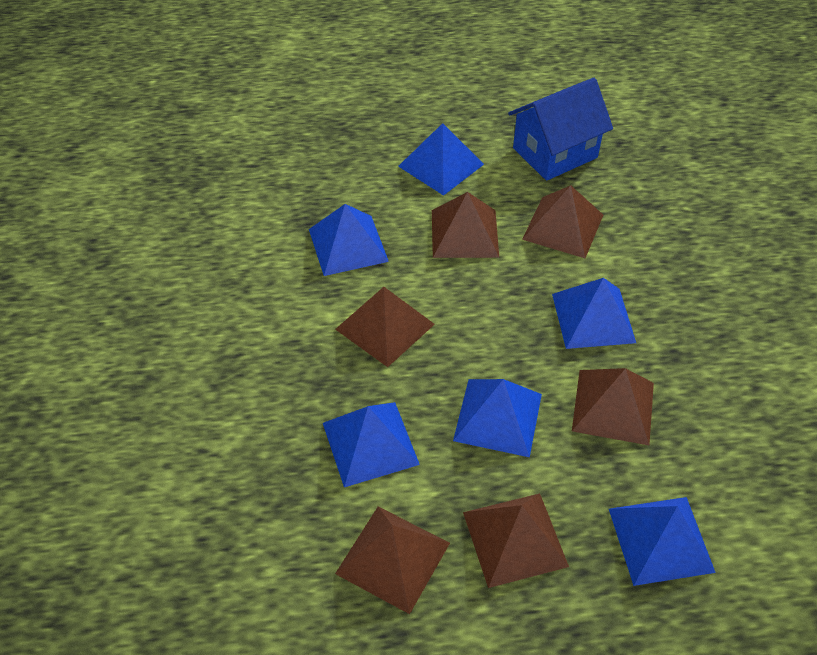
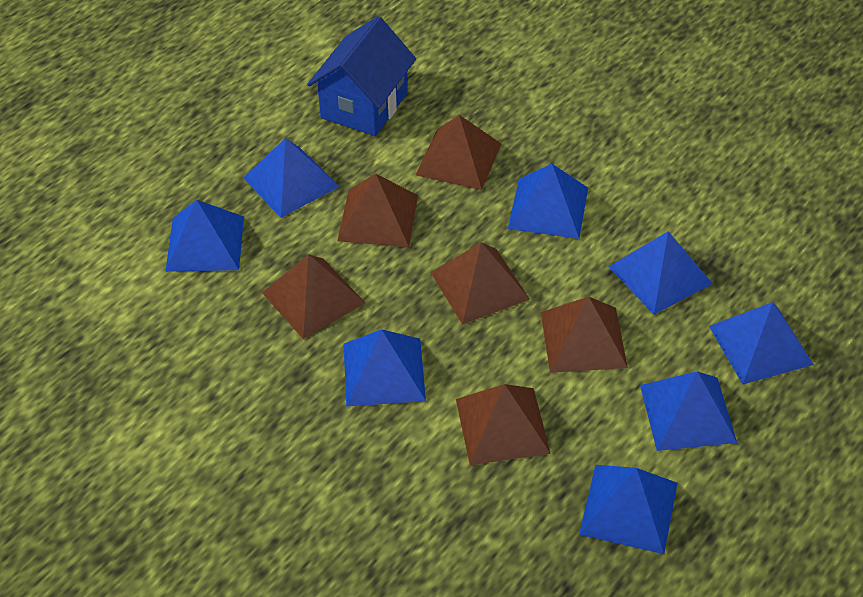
blue pyramid: 6 -> 8

